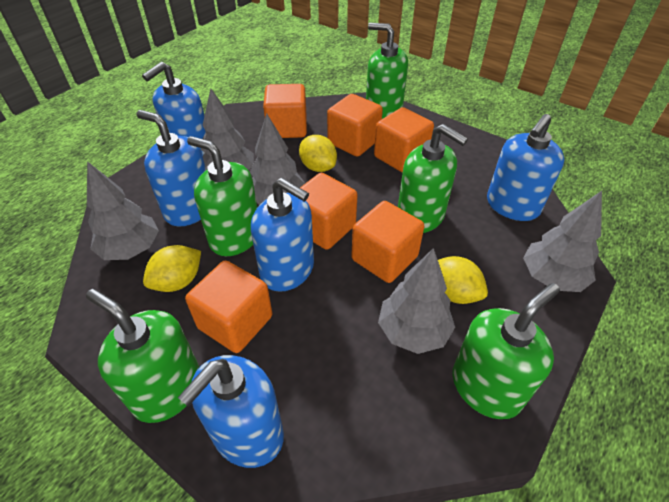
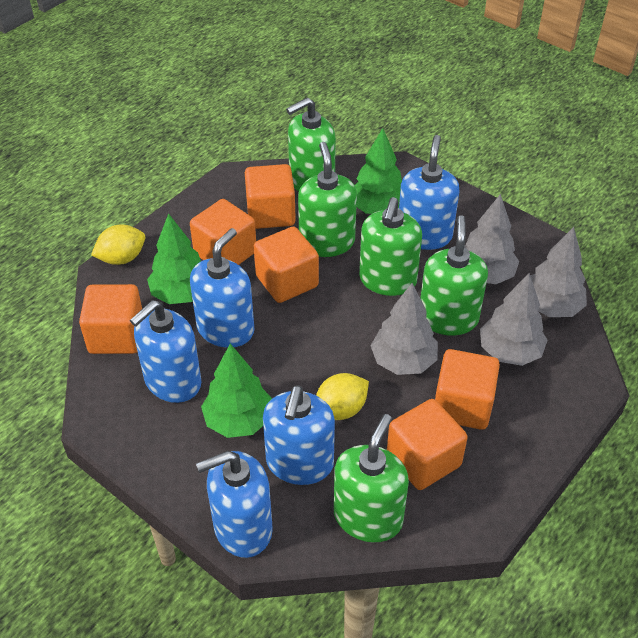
green tree: 0 -> 3
grey tree: 5 -> 4
yellow lemon: 3 -> 2

